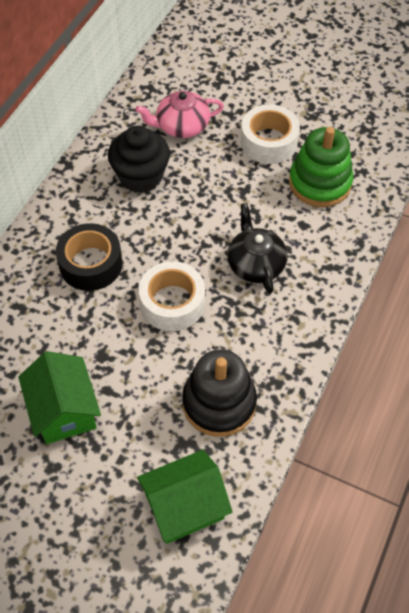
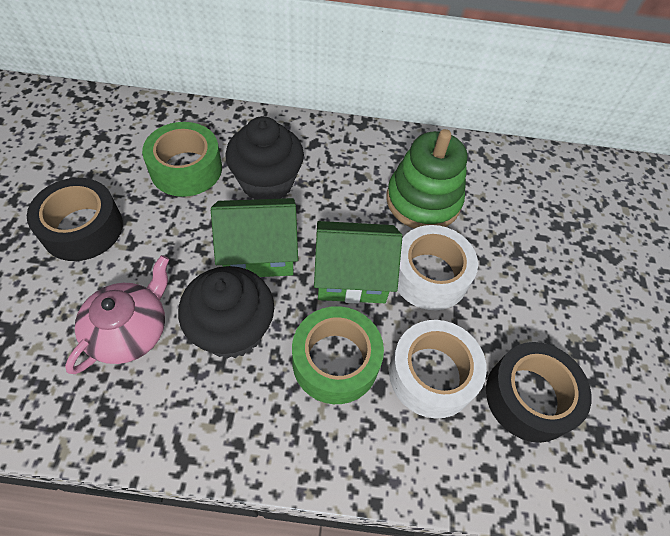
black cupcake: 1 -> 2
black stacking toy: 1 -> 0
black tape: 1 -> 2
black teapot: 1 -> 0
green tape: 0 -> 2

